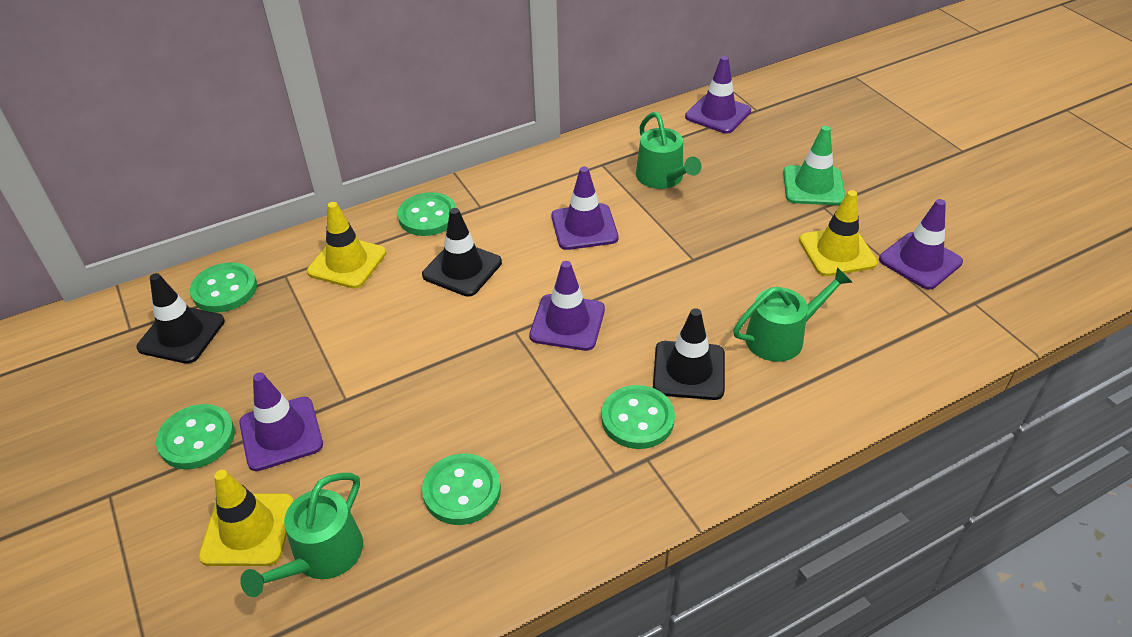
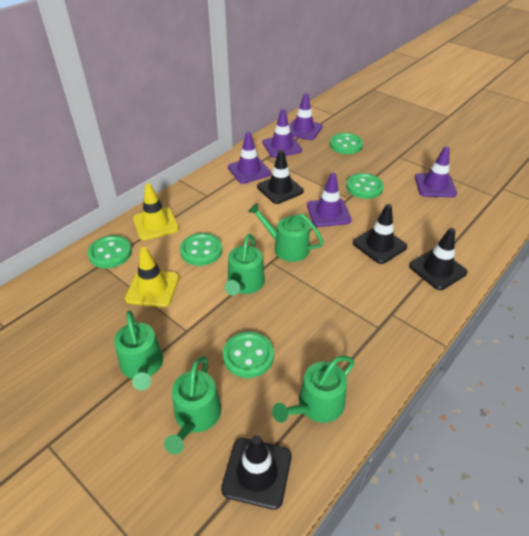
black traffic cone: 3 -> 4
green traffic cone: 1 -> 0
green watering can: 3 -> 5
yellow traffic cone: 3 -> 2

